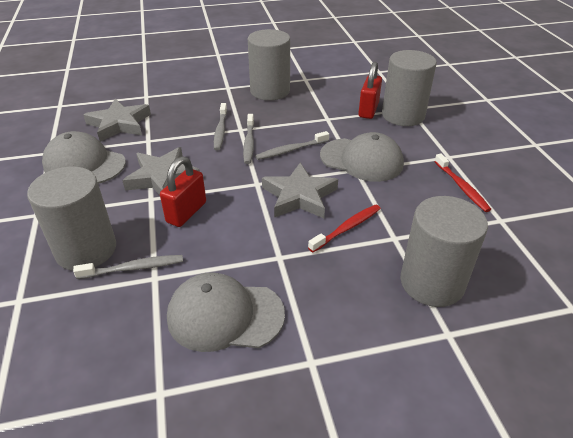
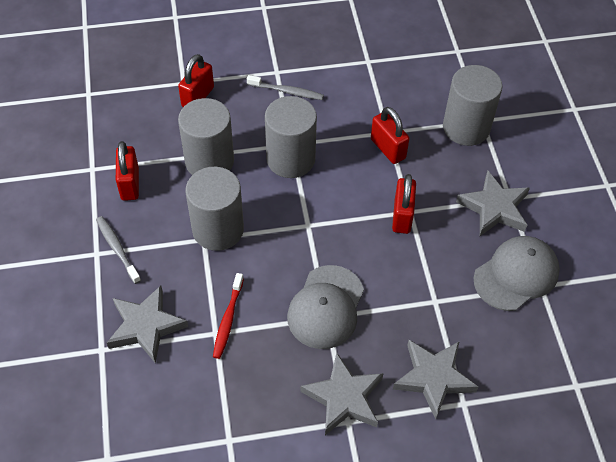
grey cap: 3 -> 2
grey star: 3 -> 4
grey toothbrush: 4 -> 2
red padlock: 2 -> 4
red toothbrush: 2 -> 1

